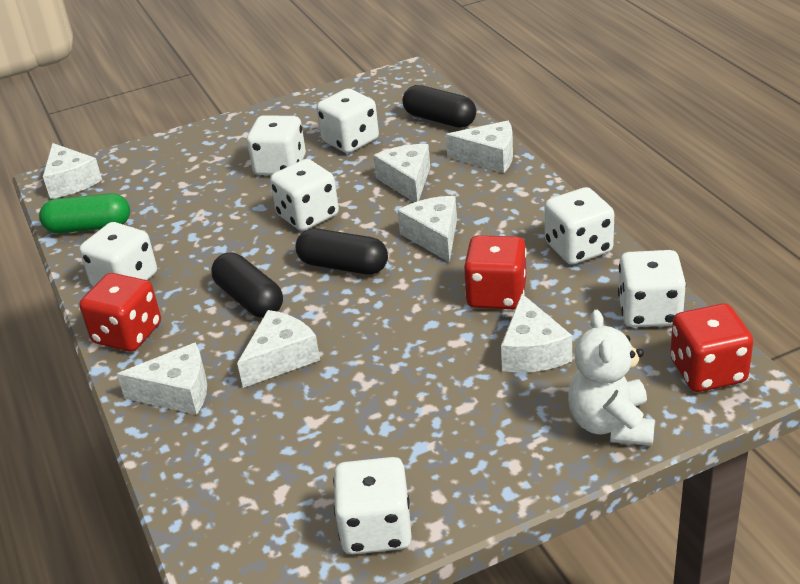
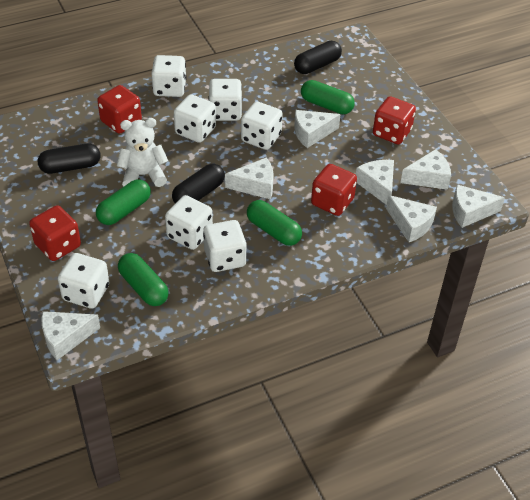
green capsule: 1 -> 4
red dice: 3 -> 4

